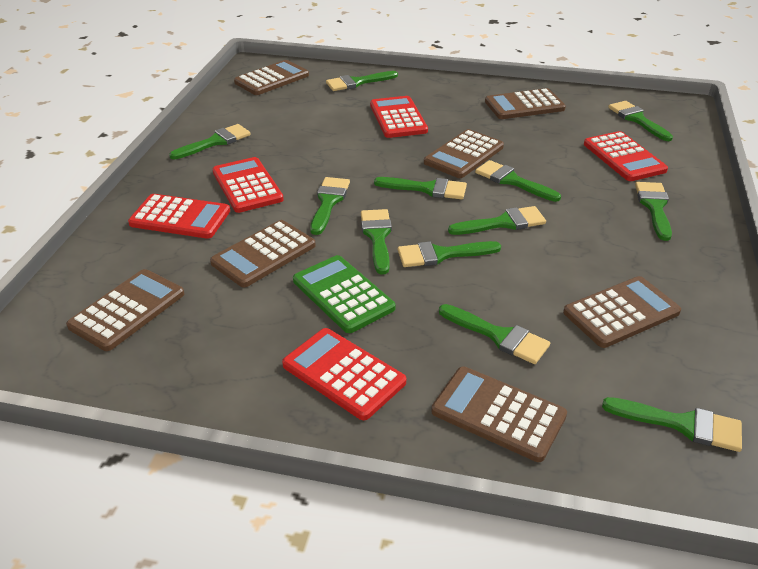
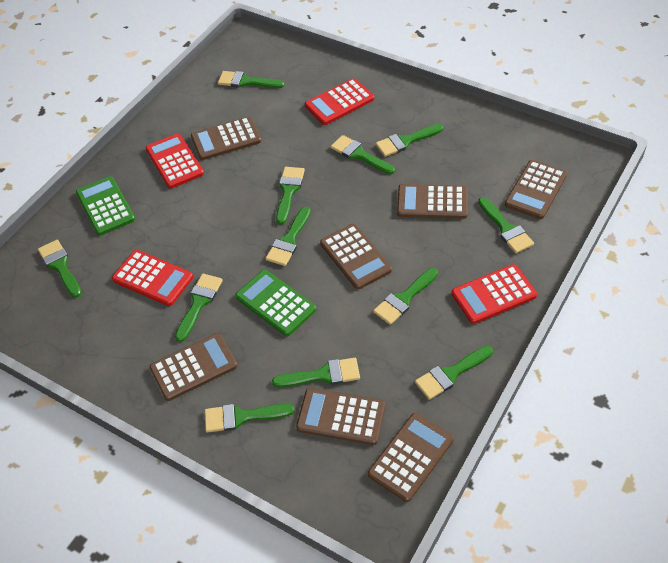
green calculator: 1 -> 2
red calculator: 5 -> 4

